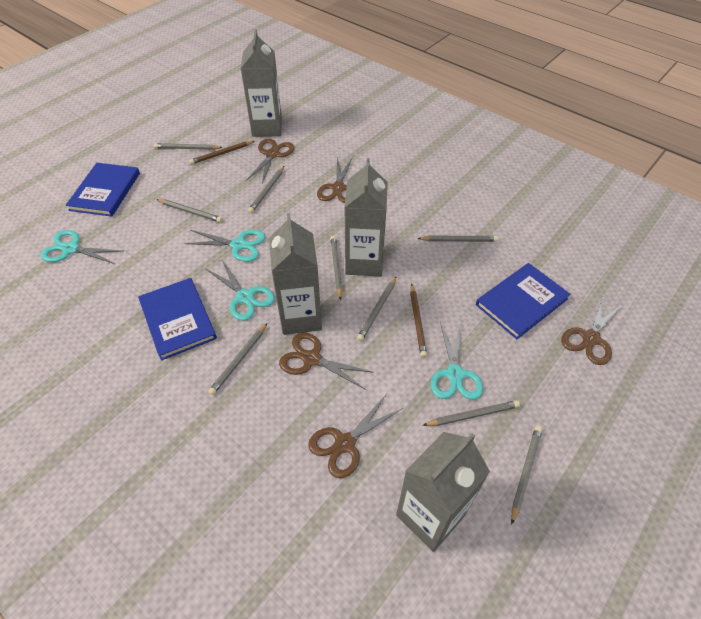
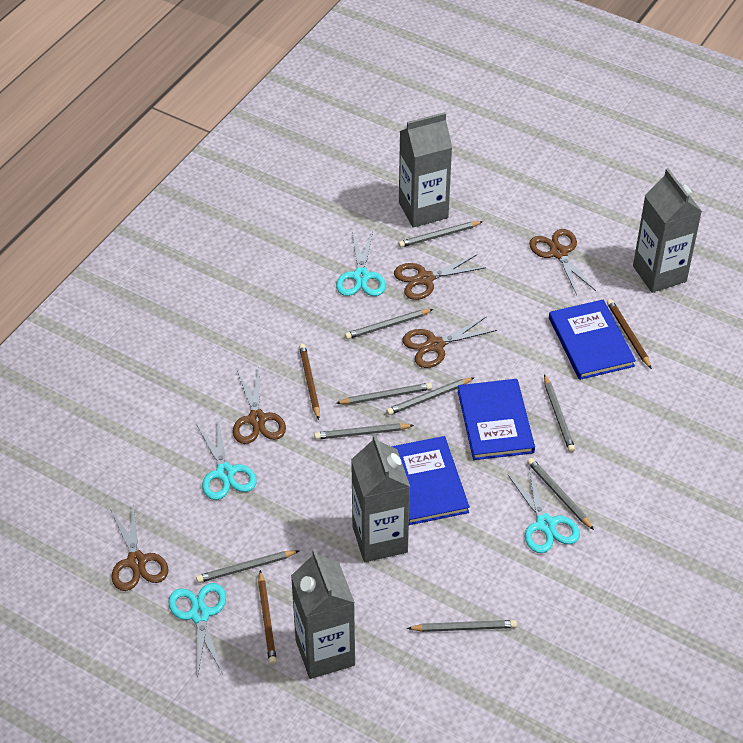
brown pencil: 2 -> 3

